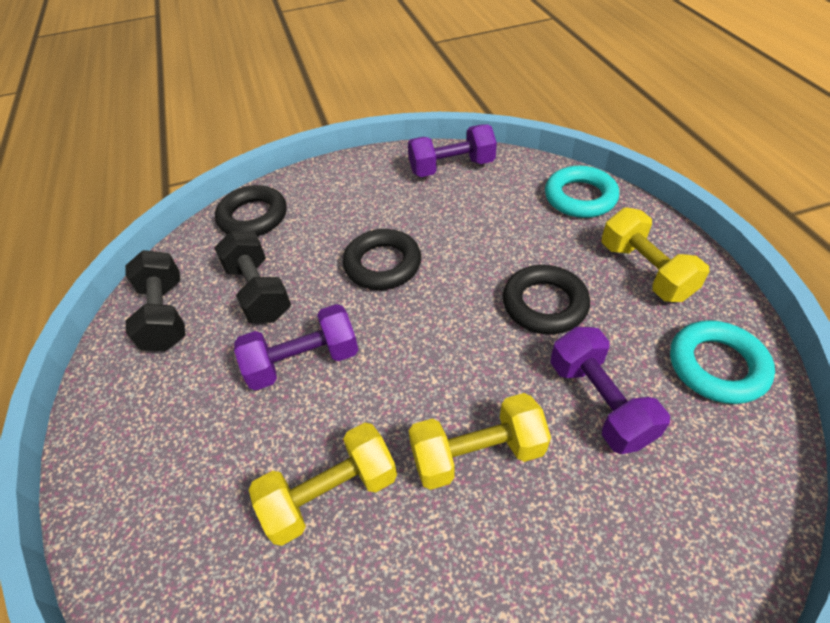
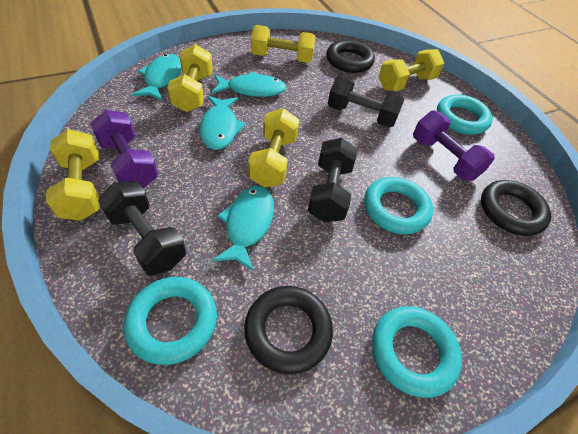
black dumbbell: 2 -> 3
purple dumbbell: 3 -> 2
turquoise fish: 0 -> 4
turquoise ring: 2 -> 4
yellow dumbbell: 3 -> 5

